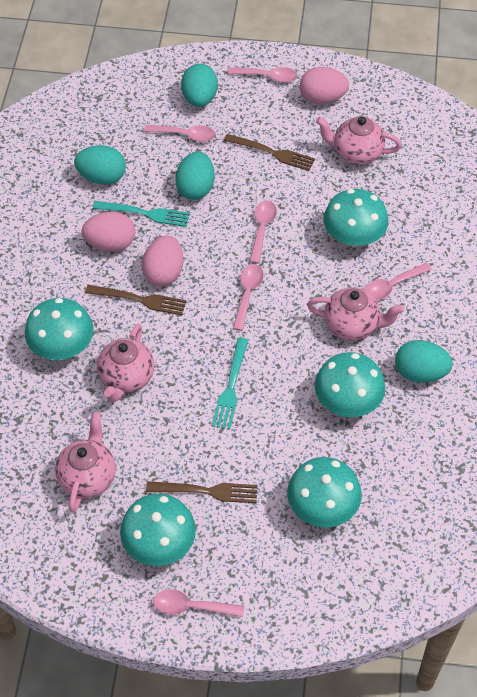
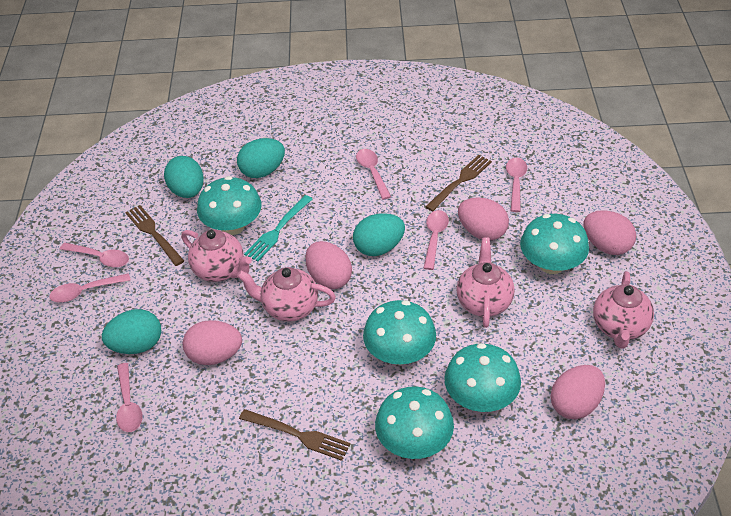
pink egg: 3 -> 5
turquoise fork: 2 -> 1

